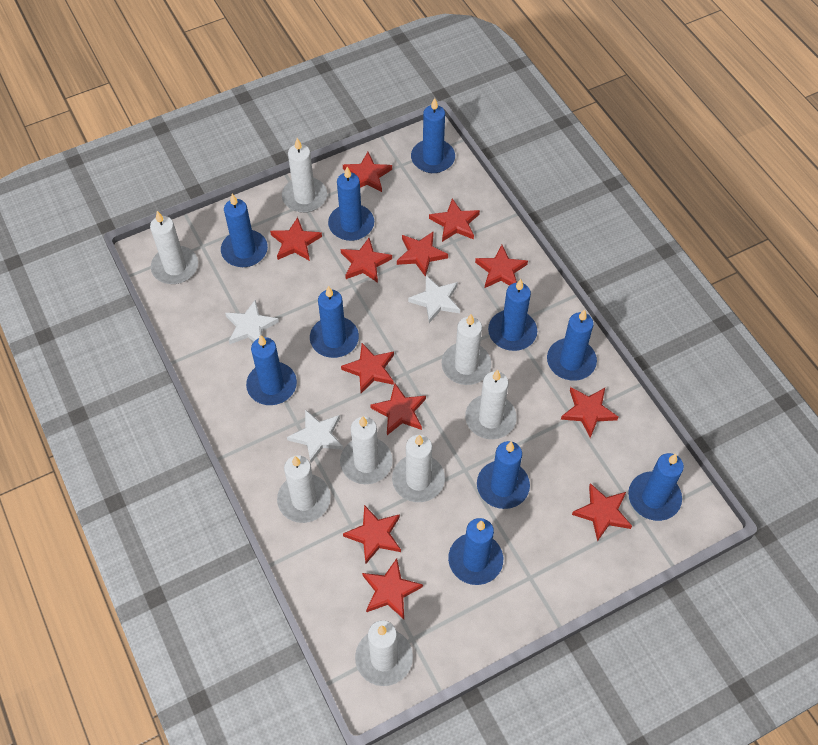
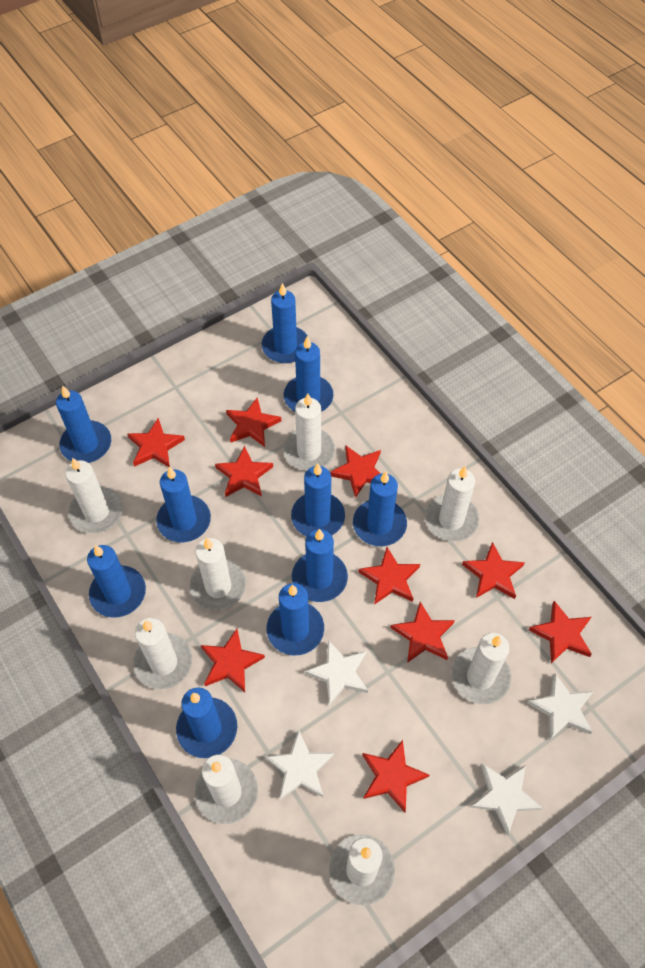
red star: 12 -> 10
white star: 3 -> 4

